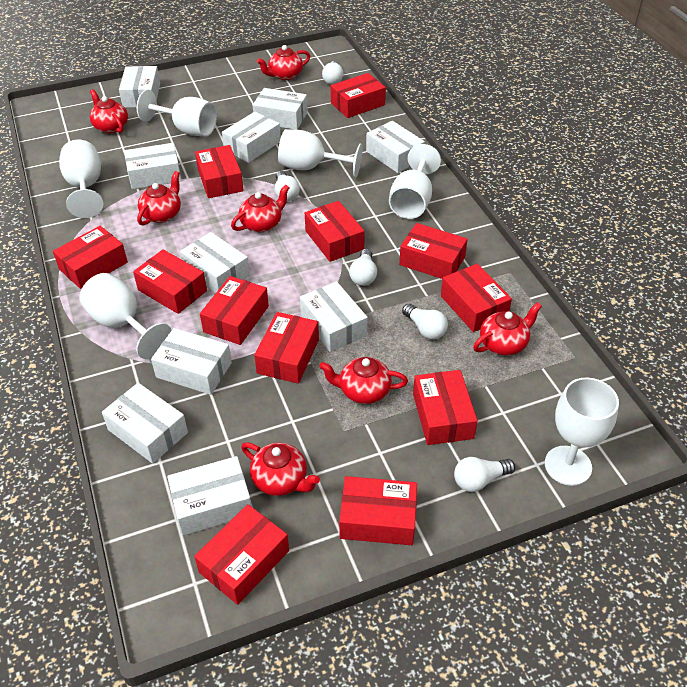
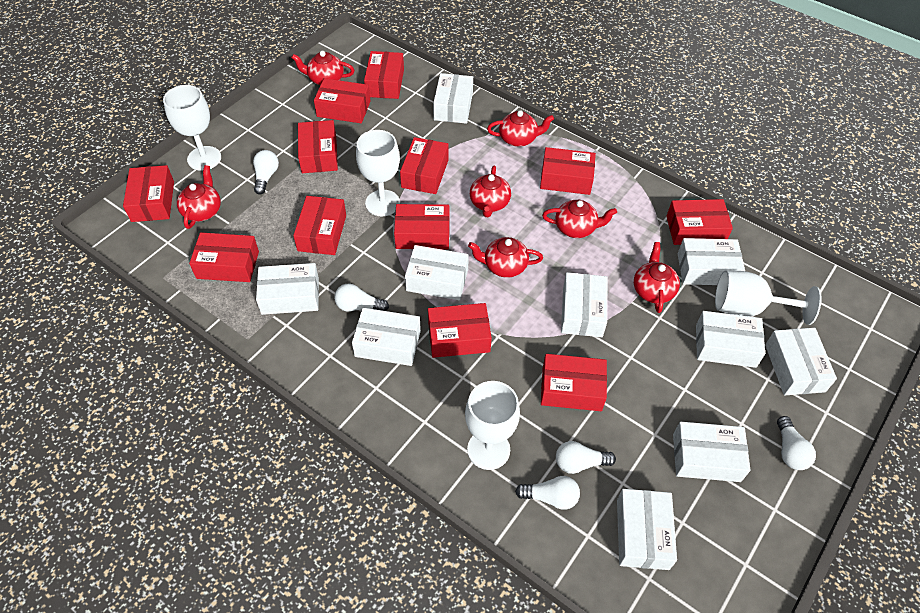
white goblet: 6 -> 4

